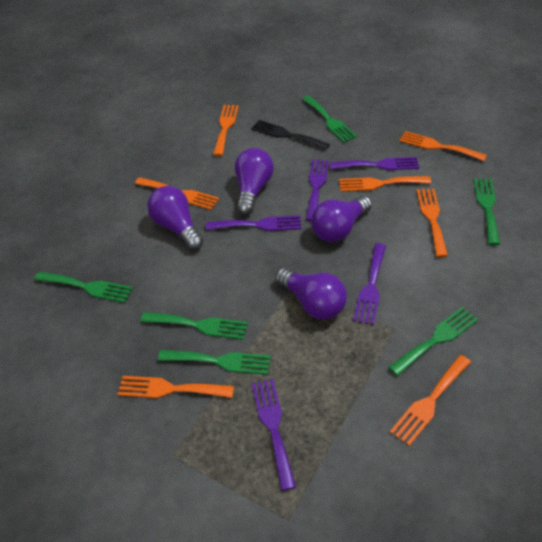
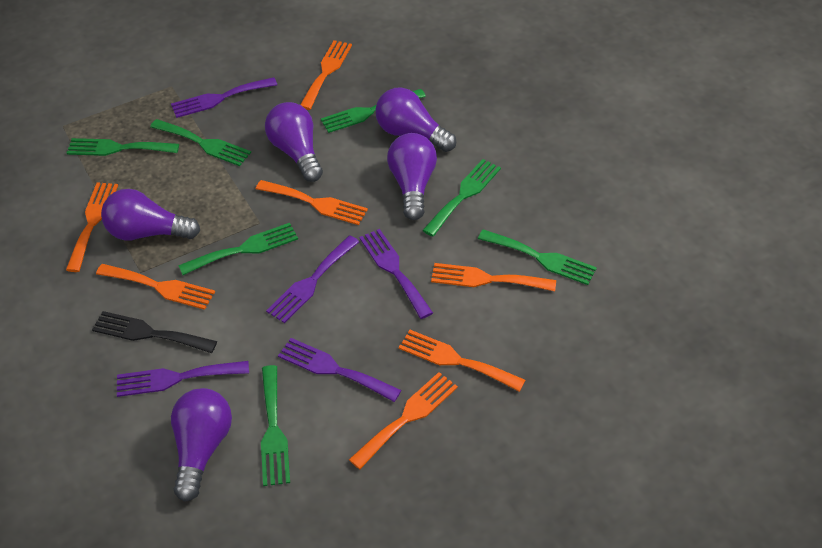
green fork: 6 -> 7
purple light bulb: 4 -> 5

